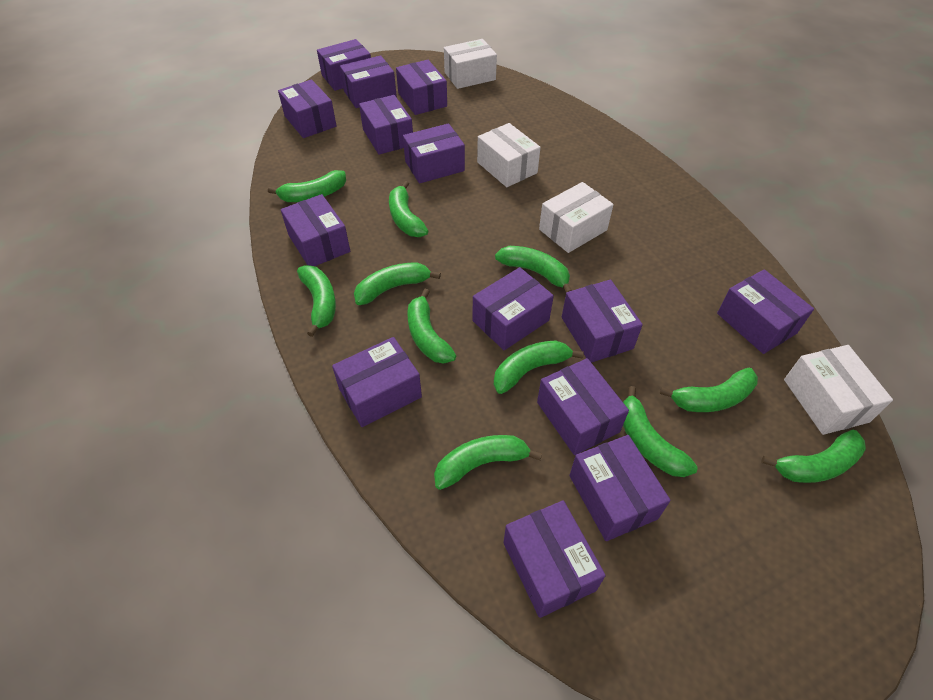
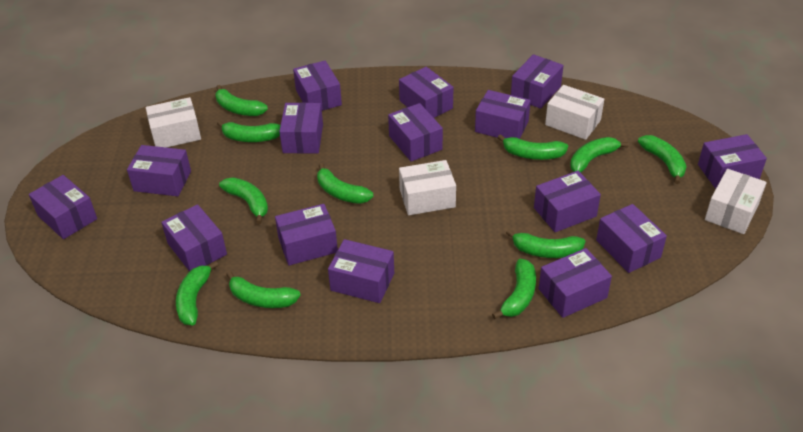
purple box: 14 -> 15

